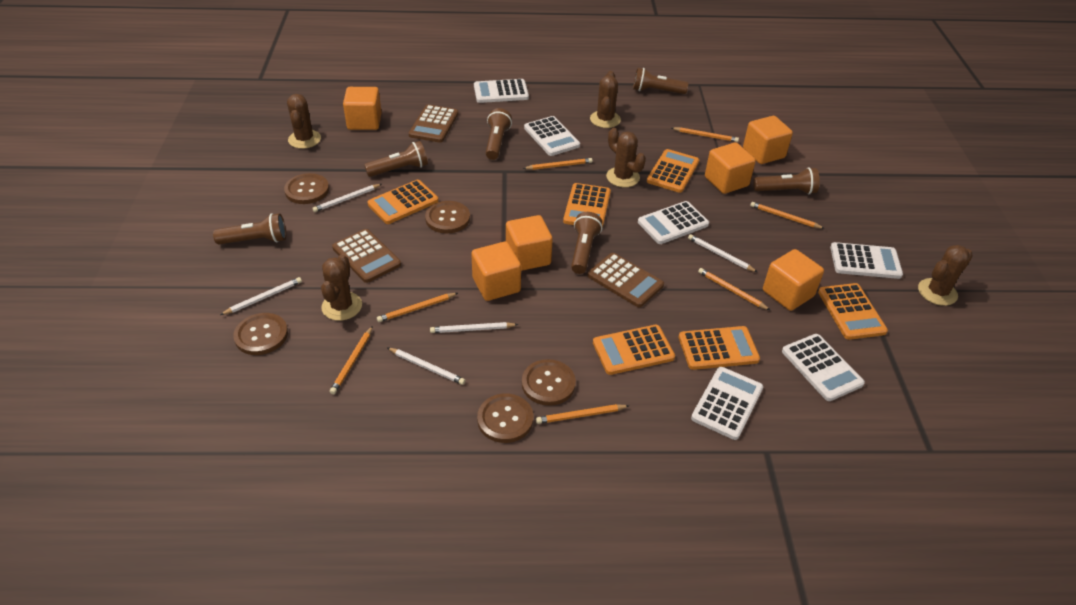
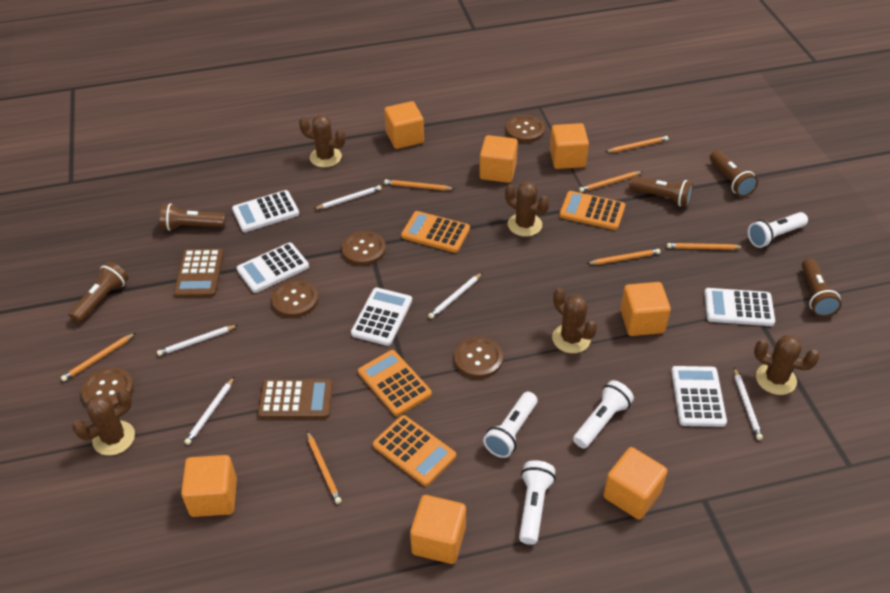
brown calculator: 3 -> 2
brown flashlight: 6 -> 5
orange calculator: 6 -> 4
orange cube: 6 -> 7
white calculator: 6 -> 5
white flashlight: 0 -> 4

